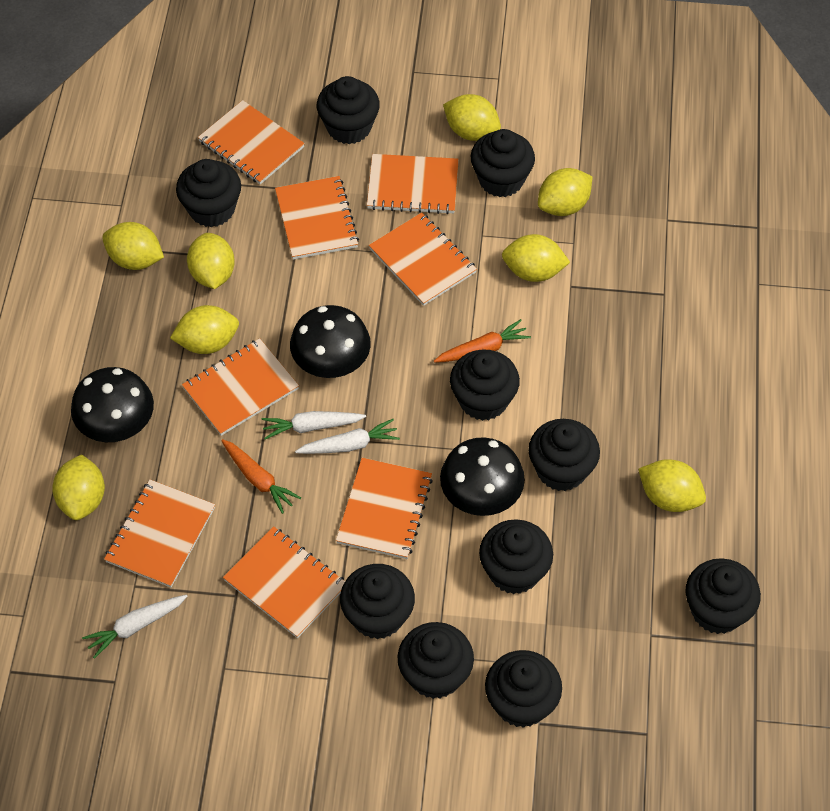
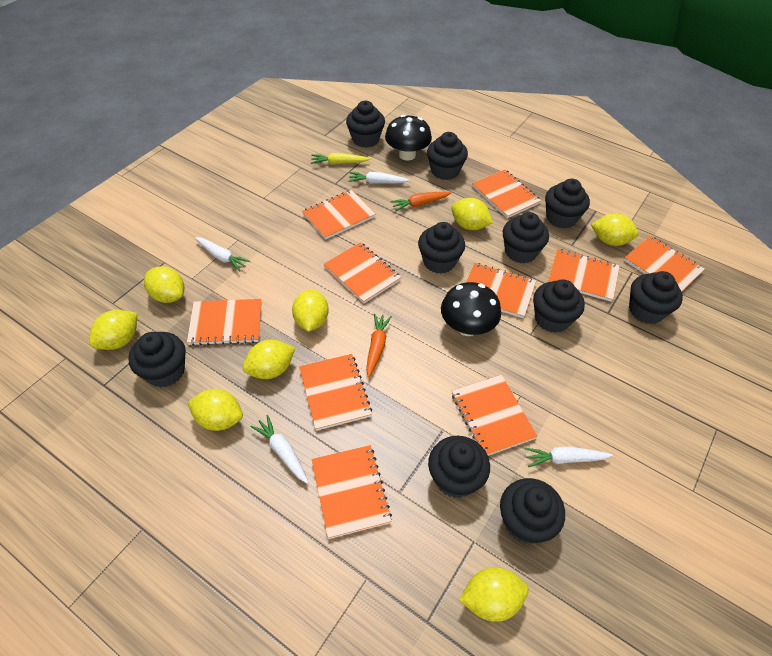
black mushroom: 3 -> 2
orange notebook: 8 -> 10
white carrot: 3 -> 4
yellow carrot: 0 -> 1

